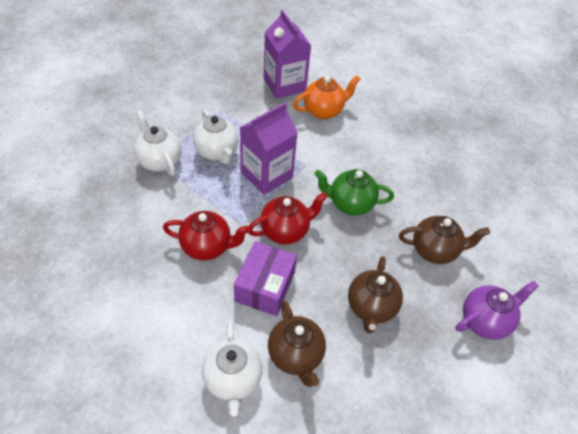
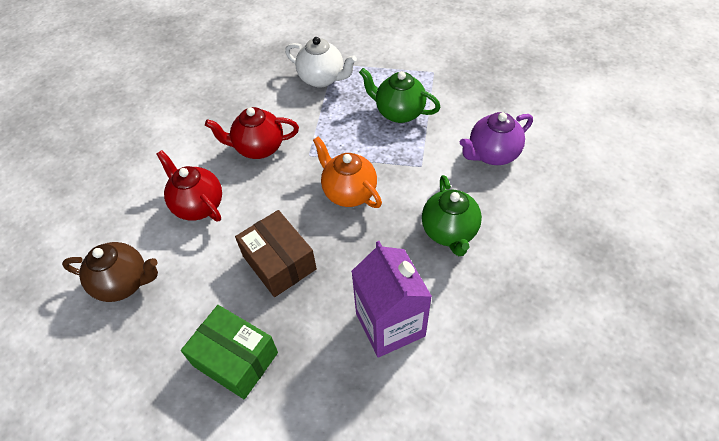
brown box: 0 -> 1
brown teapot: 3 -> 1
green box: 0 -> 1
green teapot: 1 -> 2
purple box: 1 -> 0
purple carton: 2 -> 1
white teapot: 3 -> 1

